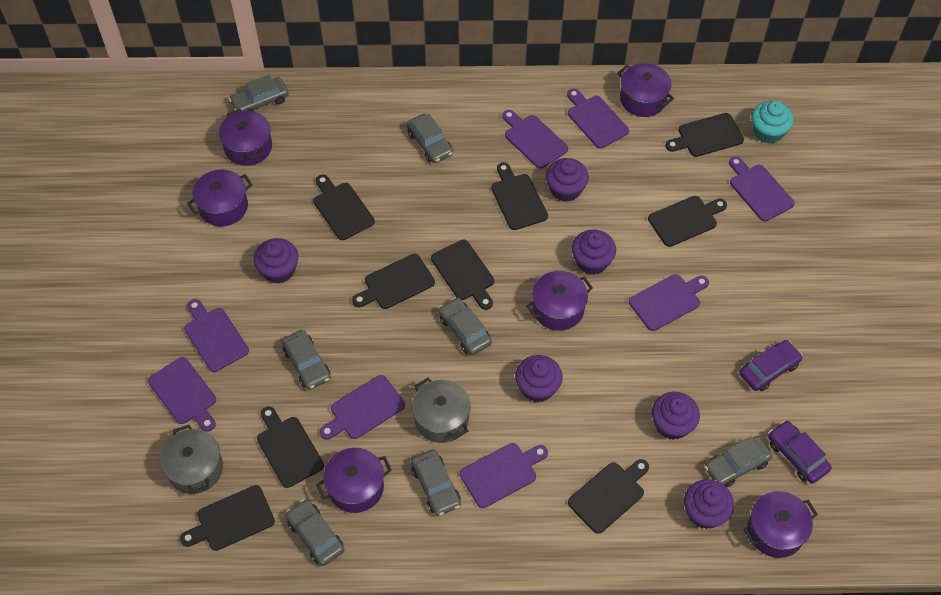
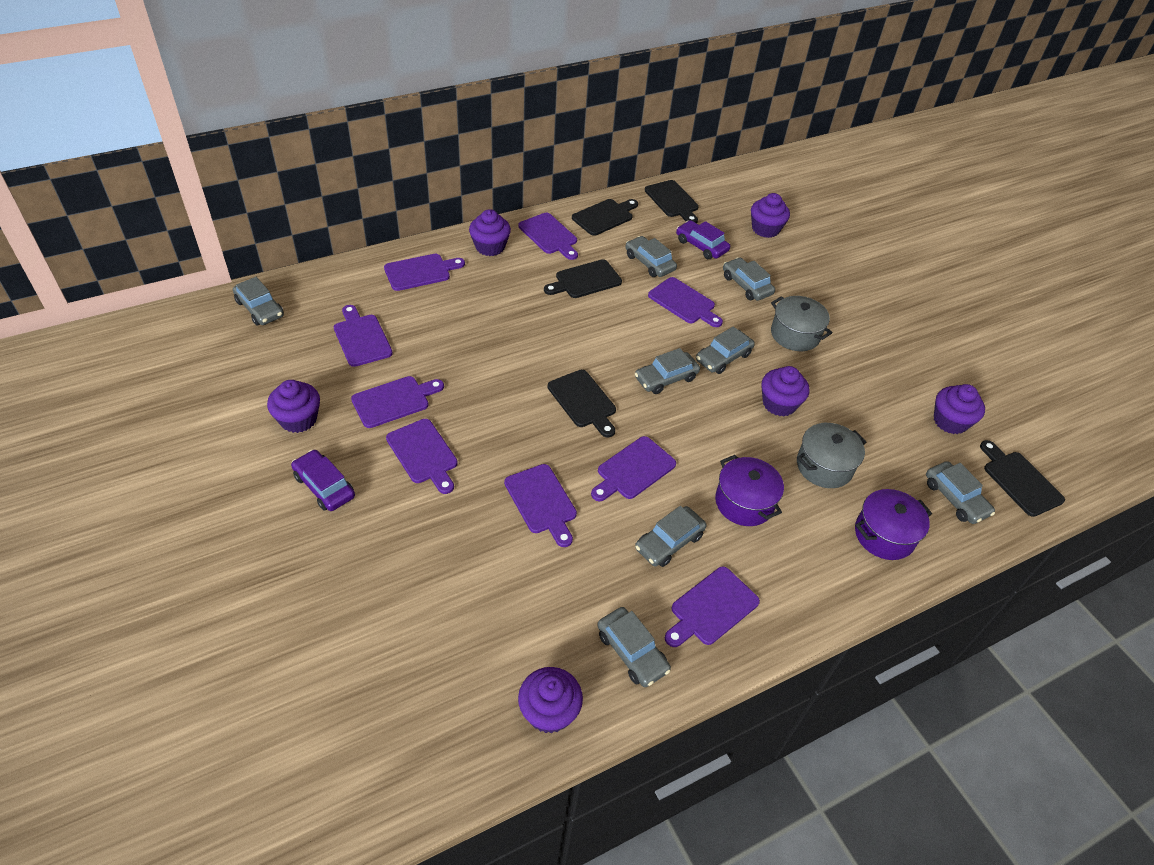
black cutting board: 9 -> 5
grey car: 7 -> 8
purple cutting board: 8 -> 9
purple pot: 6 -> 2
turquoise cupcake: 1 -> 0

